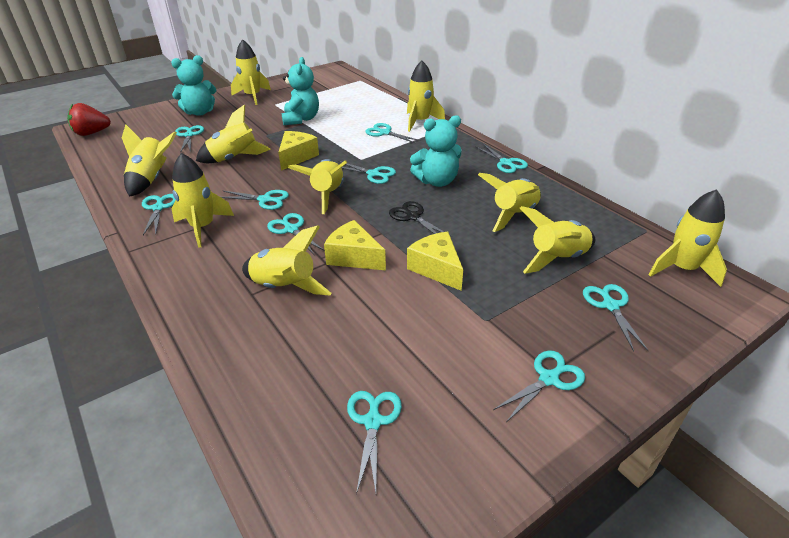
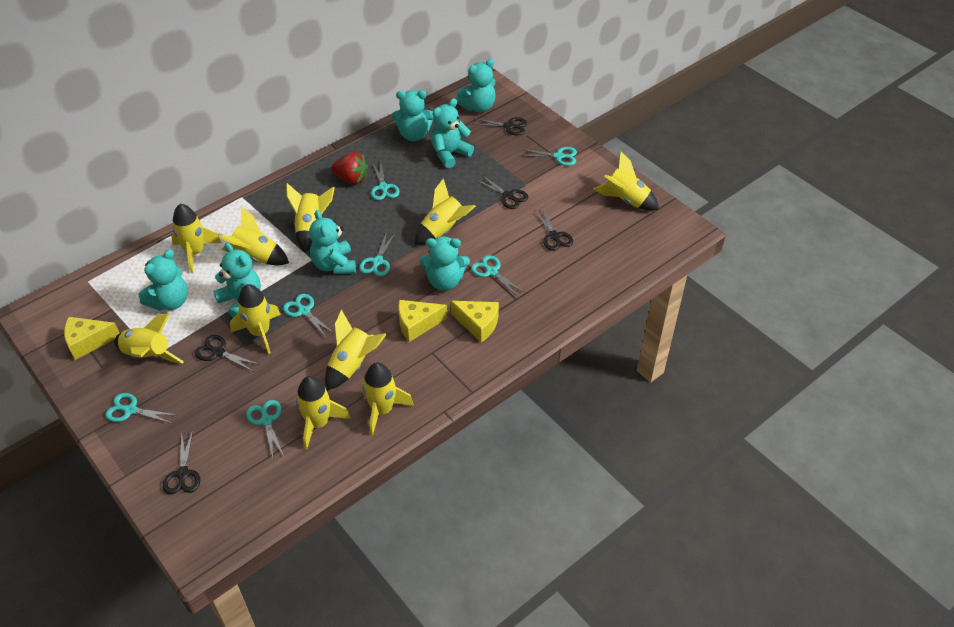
black scissors: 1 -> 5
turquoise scissors: 10 -> 7
turquoise teddy bear: 3 -> 7

